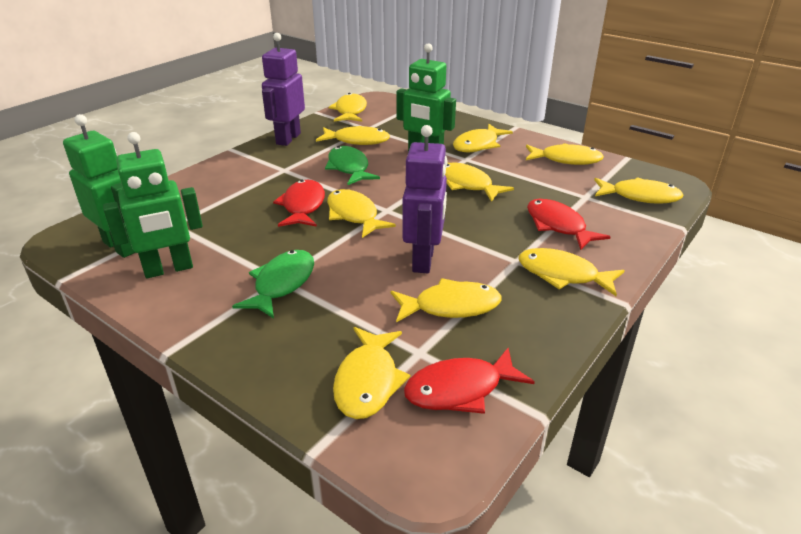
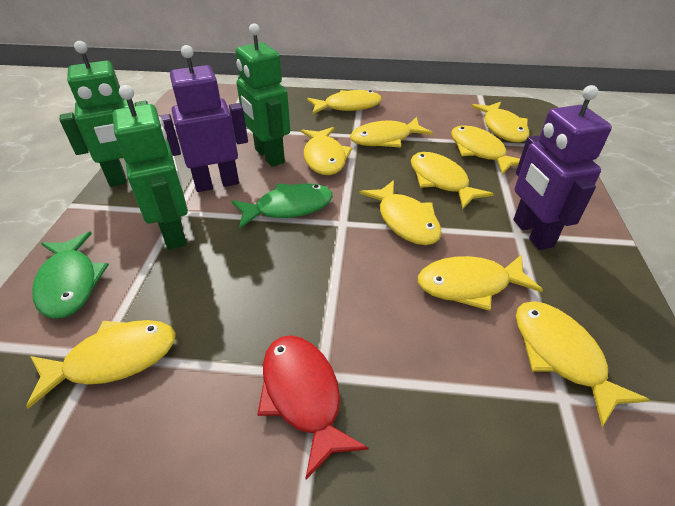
red fish: 3 -> 1

